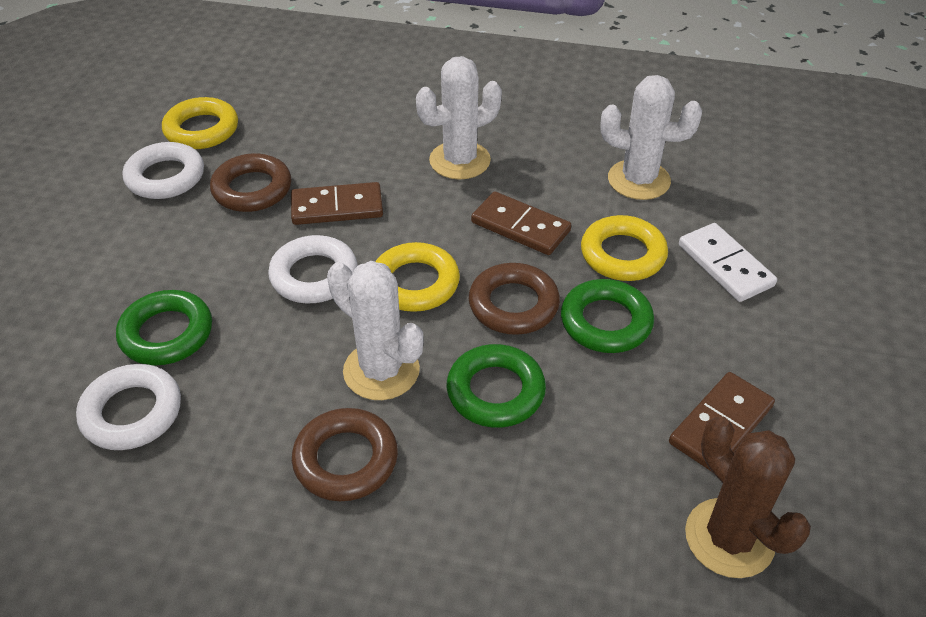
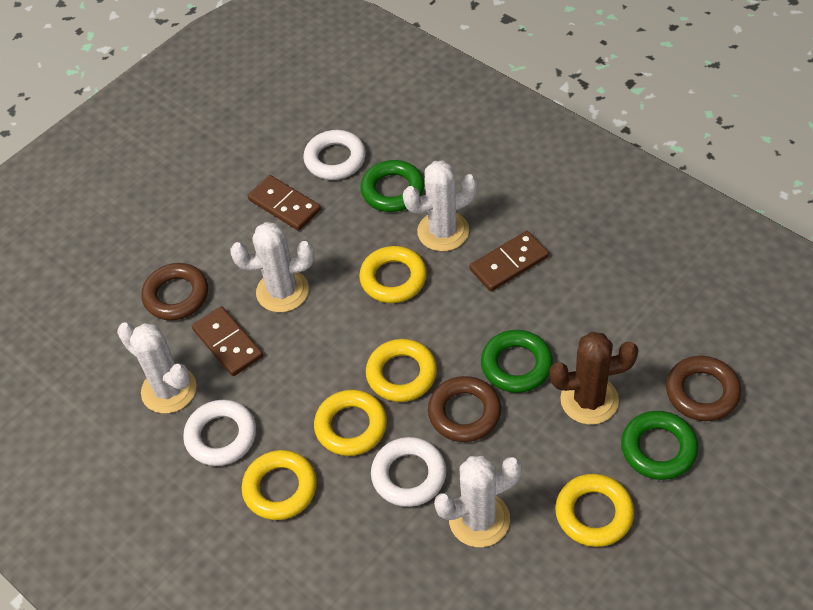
white cactus: 3 -> 4
white domino: 1 -> 0
yellow ring: 3 -> 5

